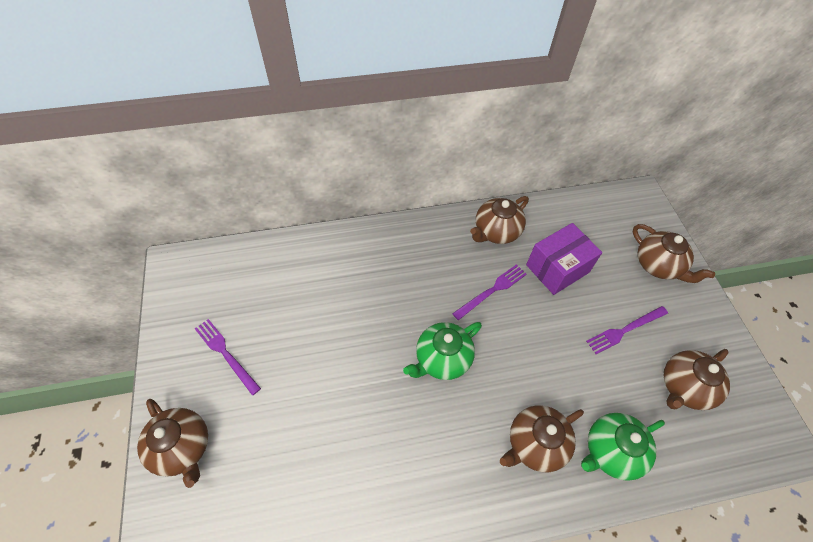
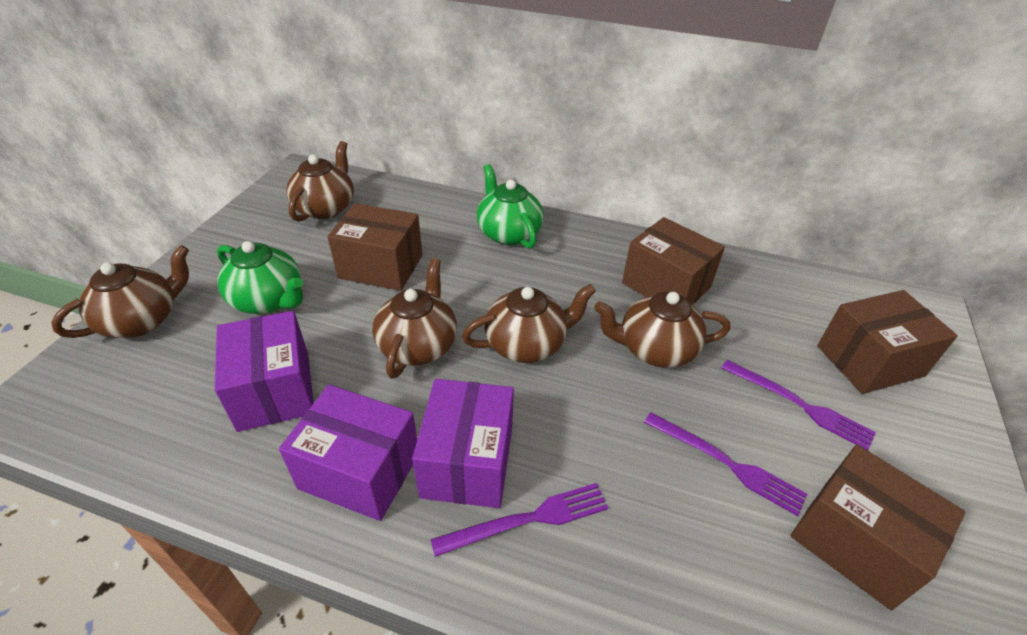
brown box: 0 -> 4
purple box: 1 -> 3

